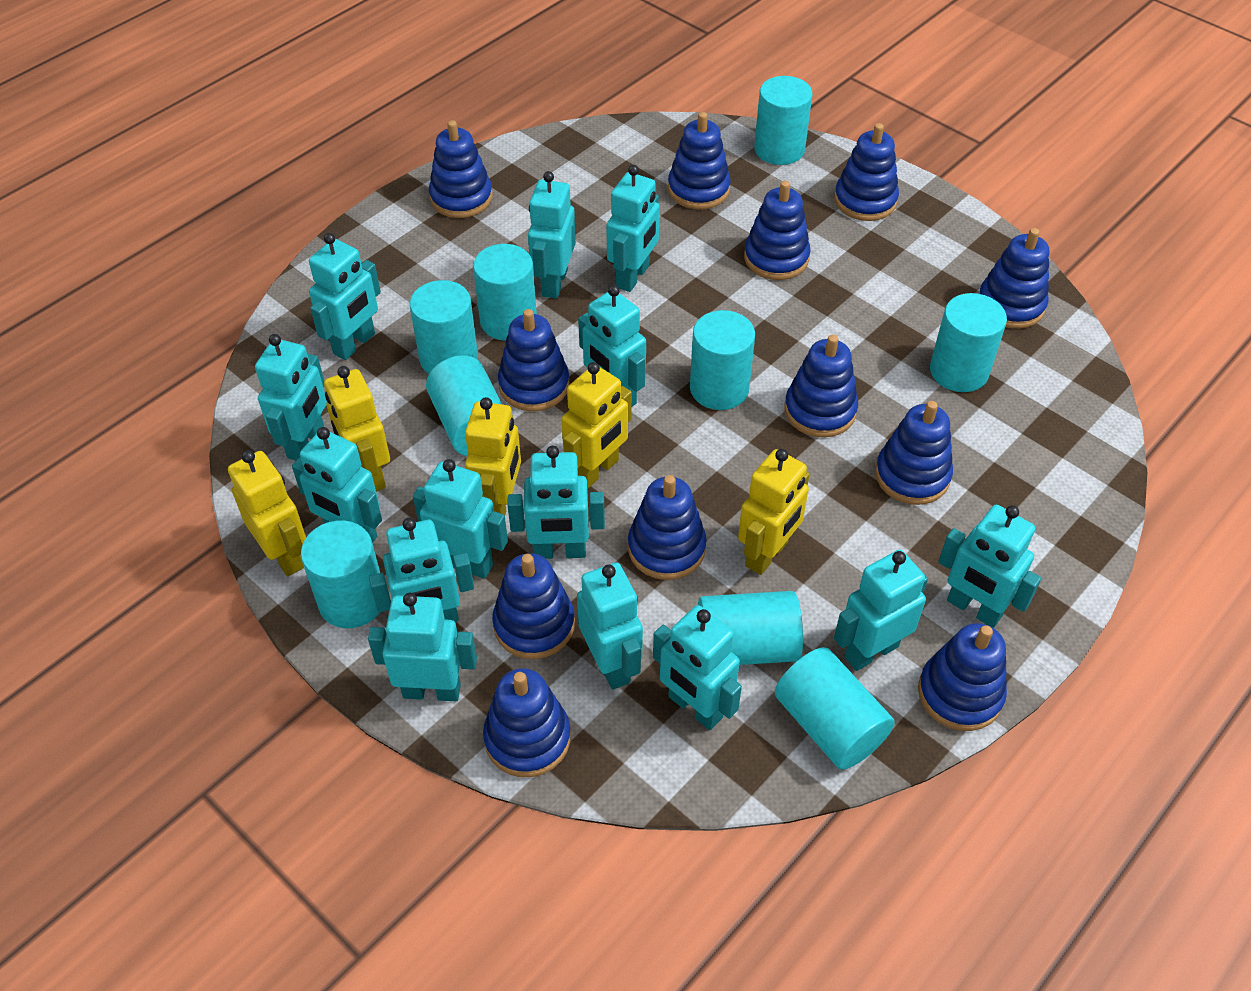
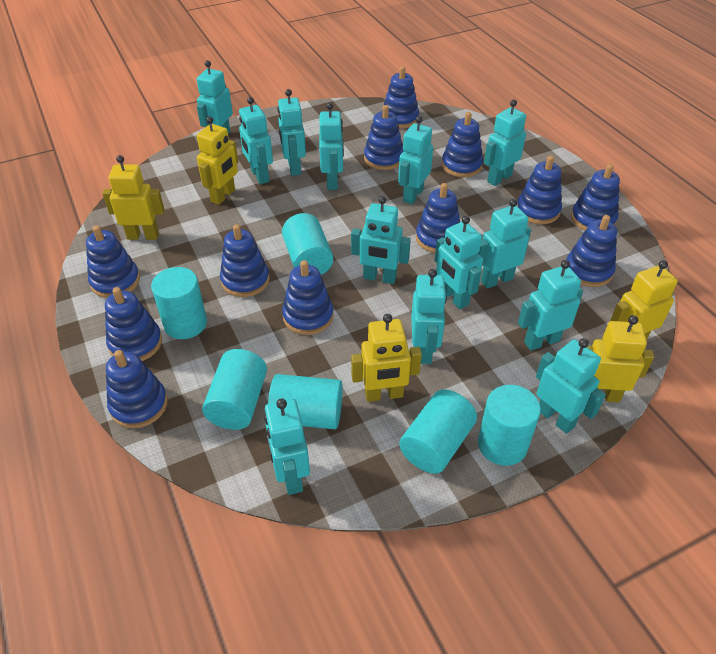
turquoise cylinder: 9 -> 6
turquoise robot: 14 -> 13

